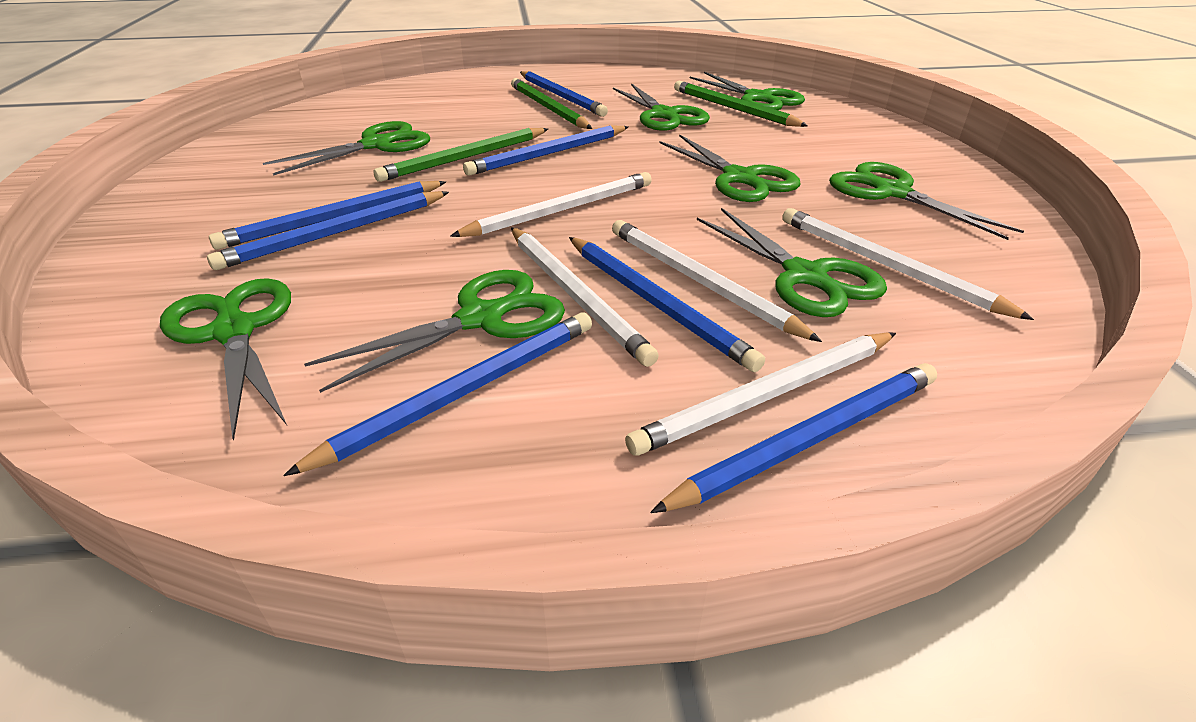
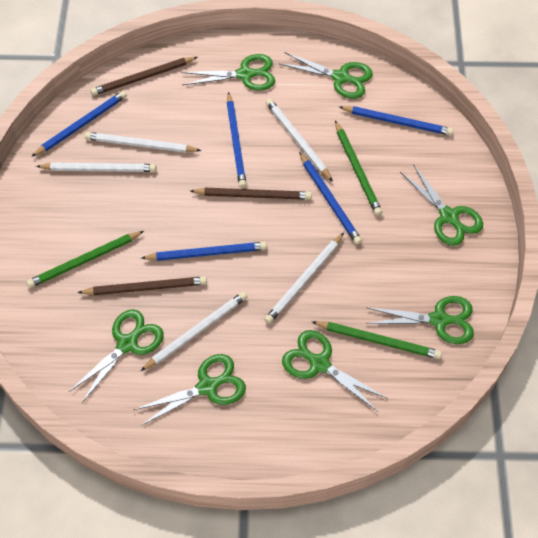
blue pencil: 7 -> 5
brown pencil: 0 -> 3
green scissors: 8 -> 7

